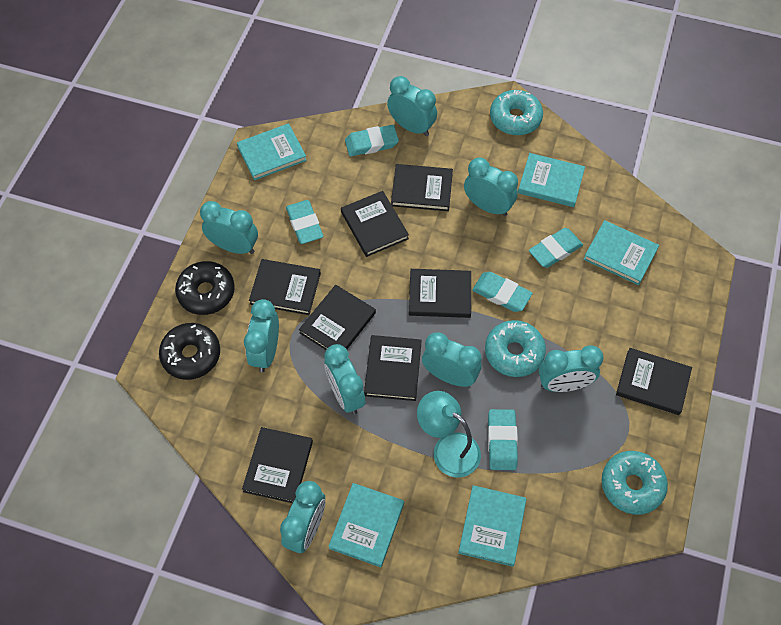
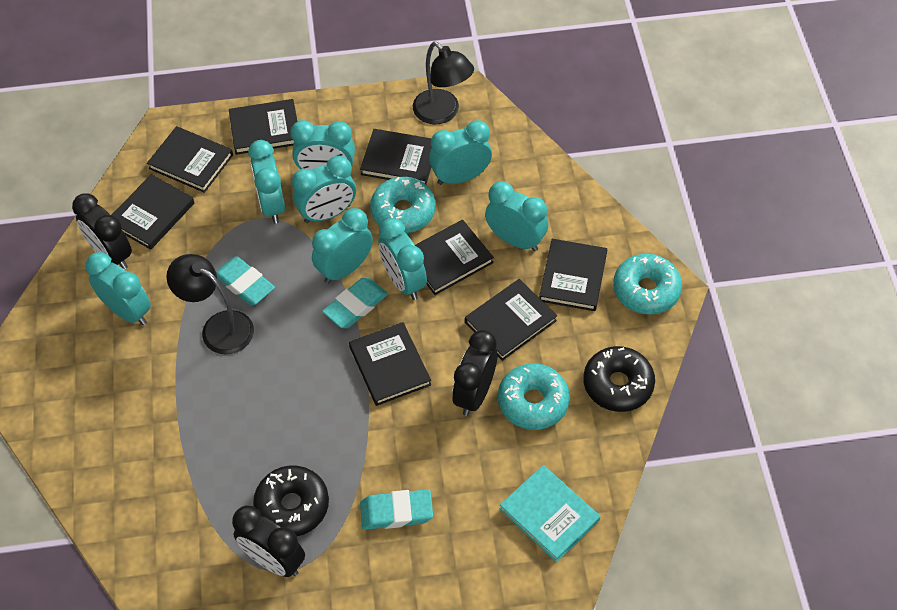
black clock: 0 -> 3
black lamp: 0 -> 2
turquoise book: 5 -> 1
turquoise eraser: 5 -> 3
turquoise lamp: 1 -> 0

